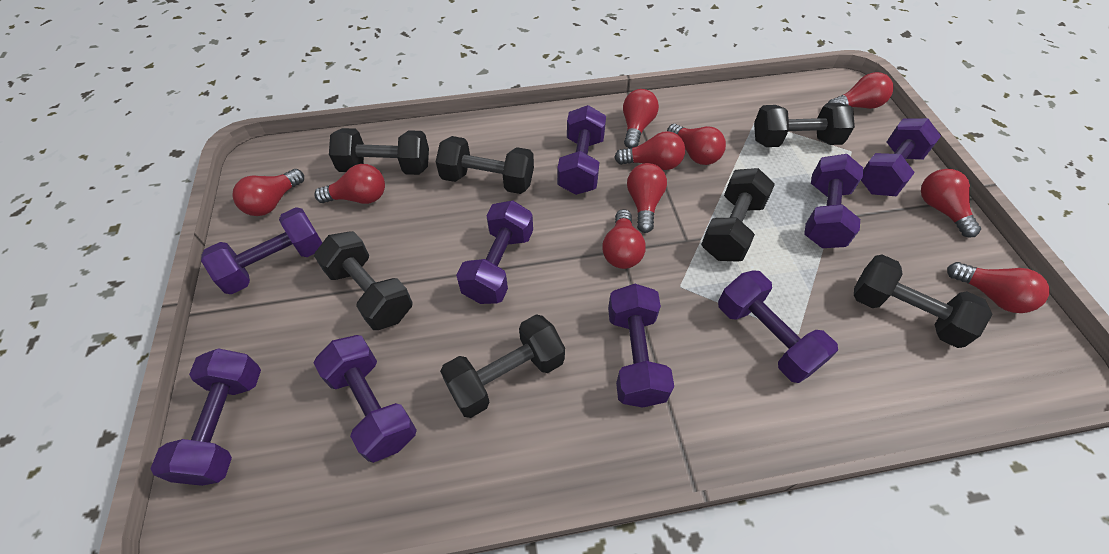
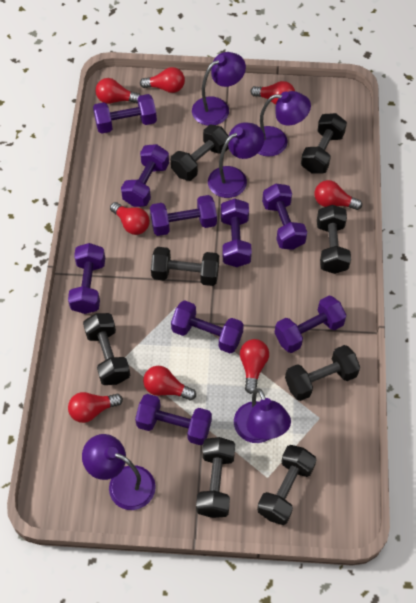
black dumbbell: 7 -> 8
purple lamp: 0 -> 5
red light bulb: 10 -> 8

